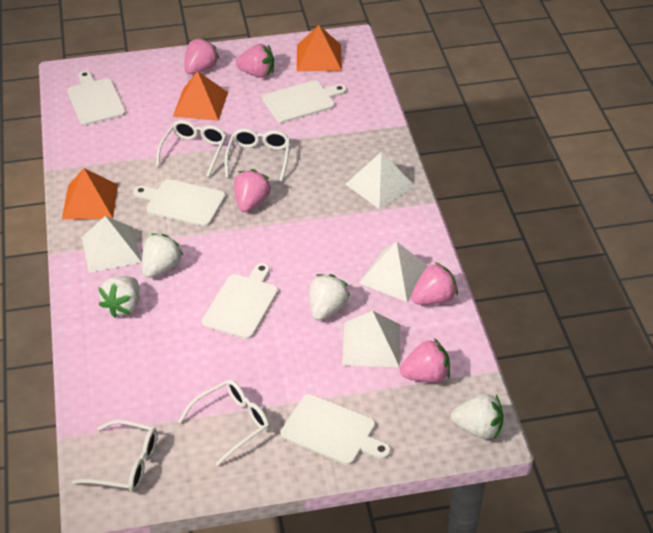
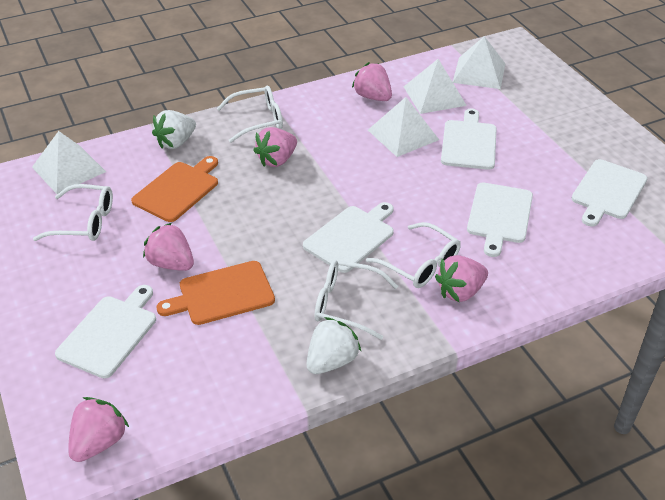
orange cutting board: 0 -> 2
orange pyramid: 3 -> 0
white strawberry: 4 -> 2

